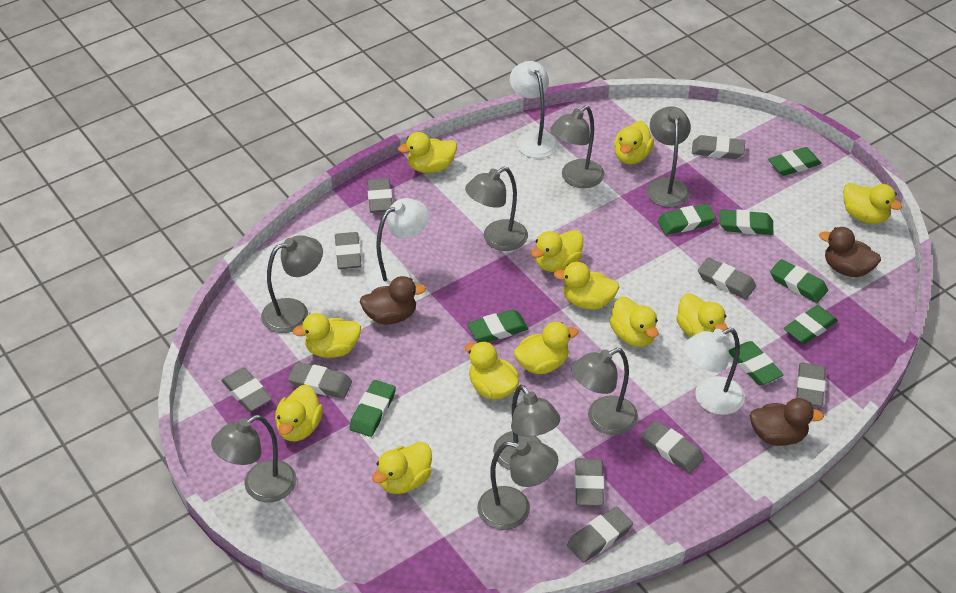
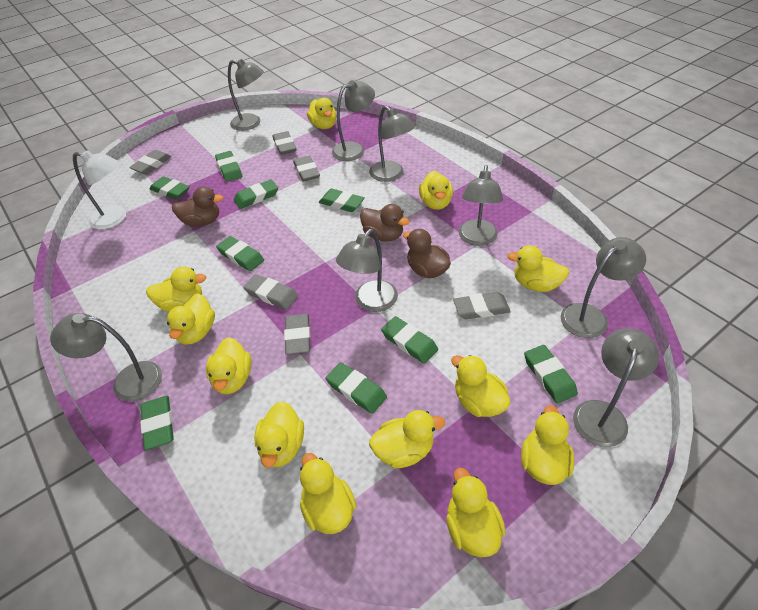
green eraser: 8 -> 9
grey eraser: 10 -> 6
white lamp: 3 -> 1

